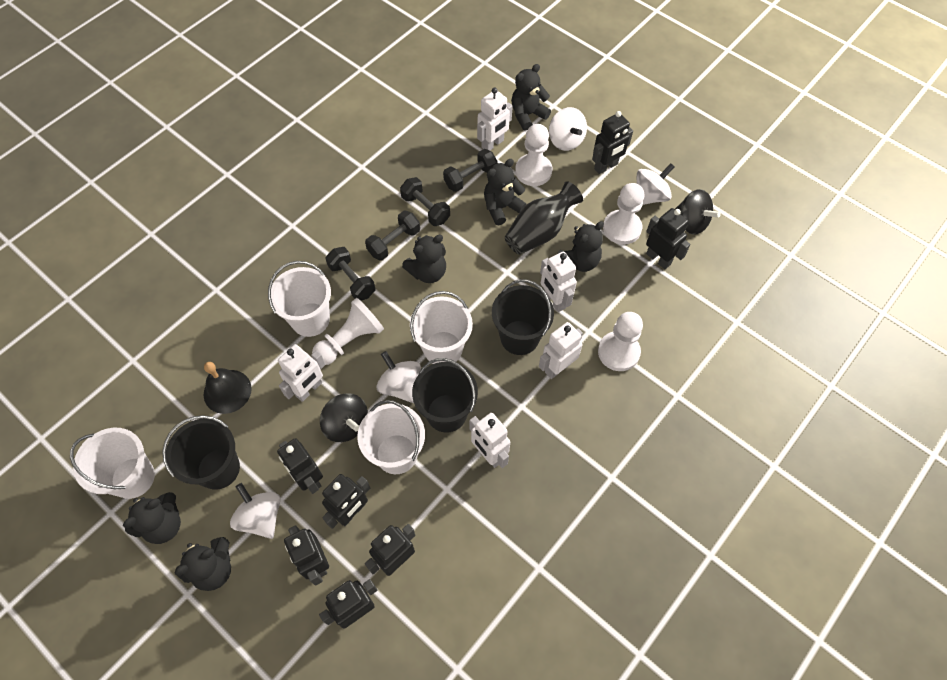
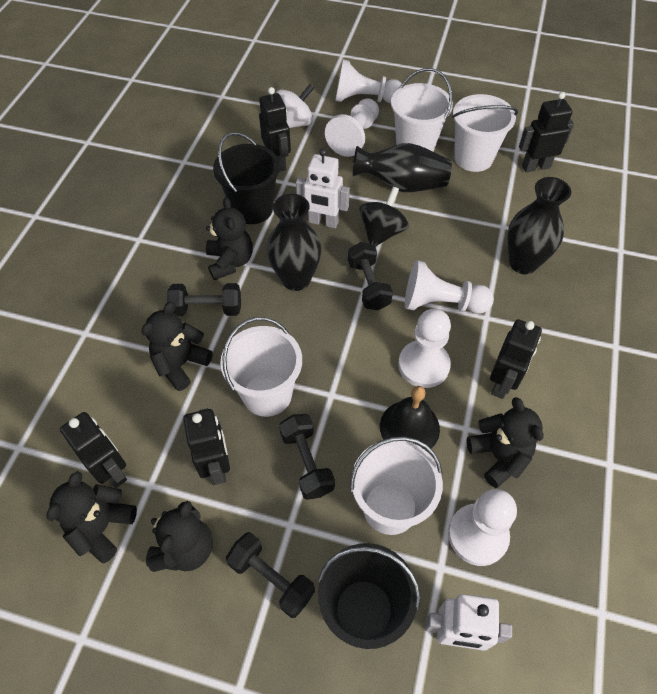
black bucket: 3 -> 2
black robot: 7 -> 5
black spinning top: 2 -> 1
black teddy bear: 6 -> 5
black vase: 1 -> 3
white pawn: 4 -> 5
white robot: 5 -> 2
white spinning top: 4 -> 1

